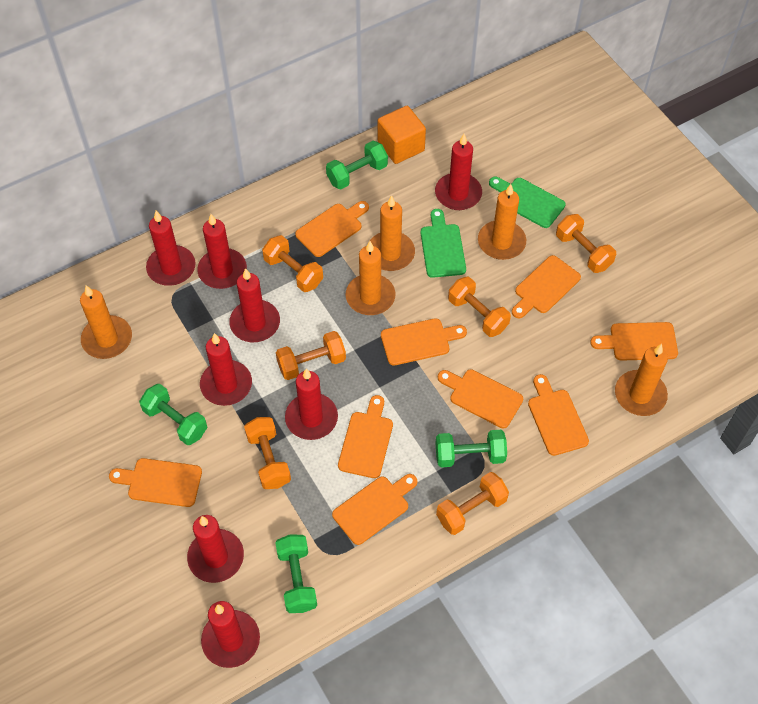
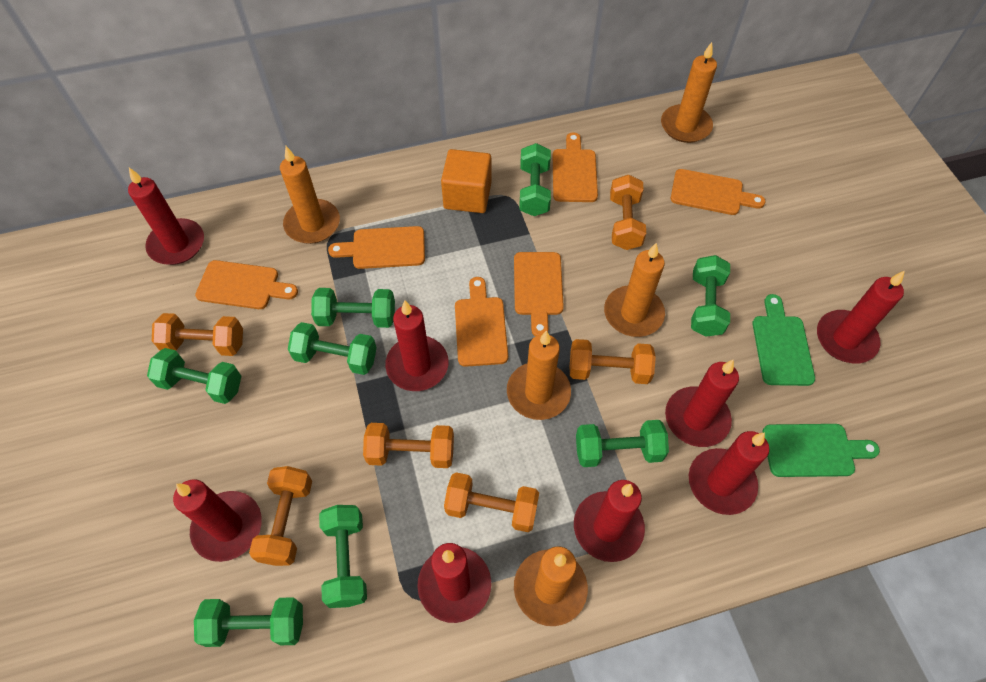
green dumbbell: 4 -> 8
orange cutting board: 9 -> 6

